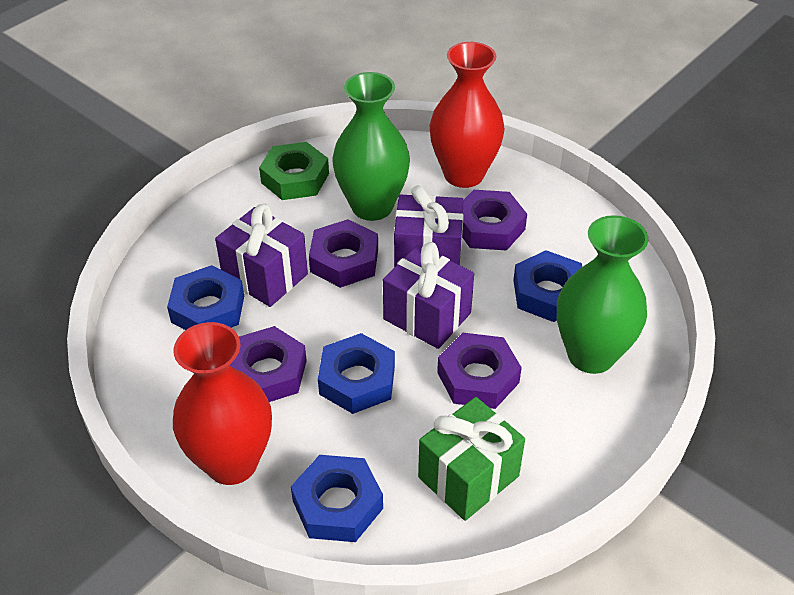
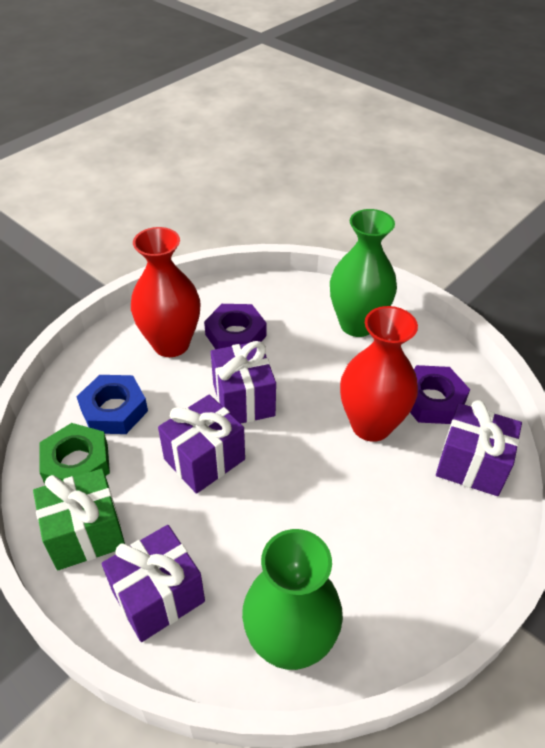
blue nut: 4 -> 1
purple gift: 3 -> 4
purple nut: 4 -> 2

